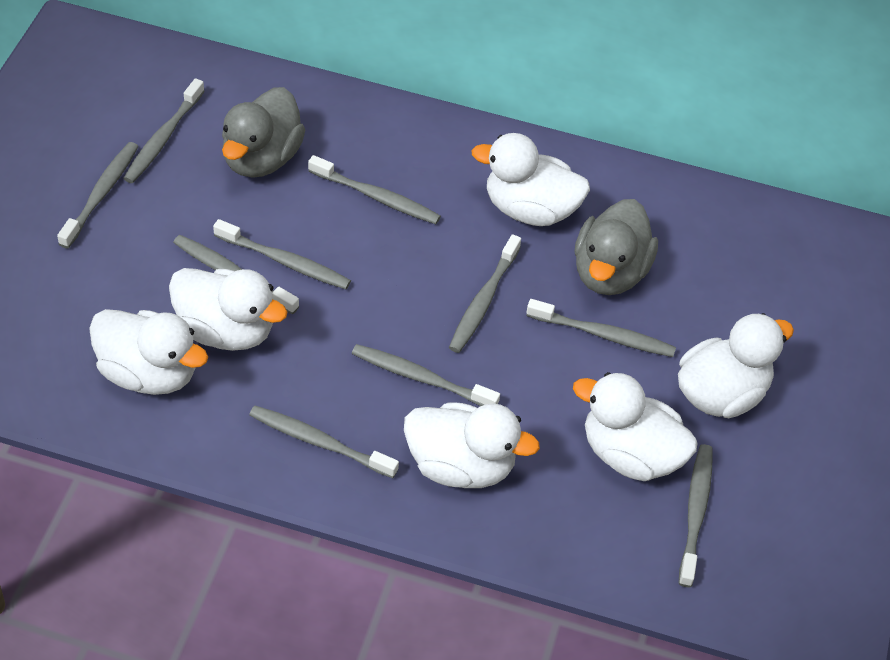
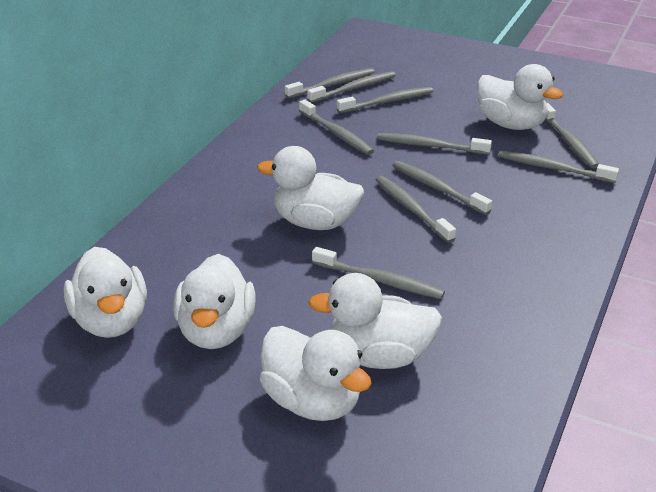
grey duck: 2 -> 0

